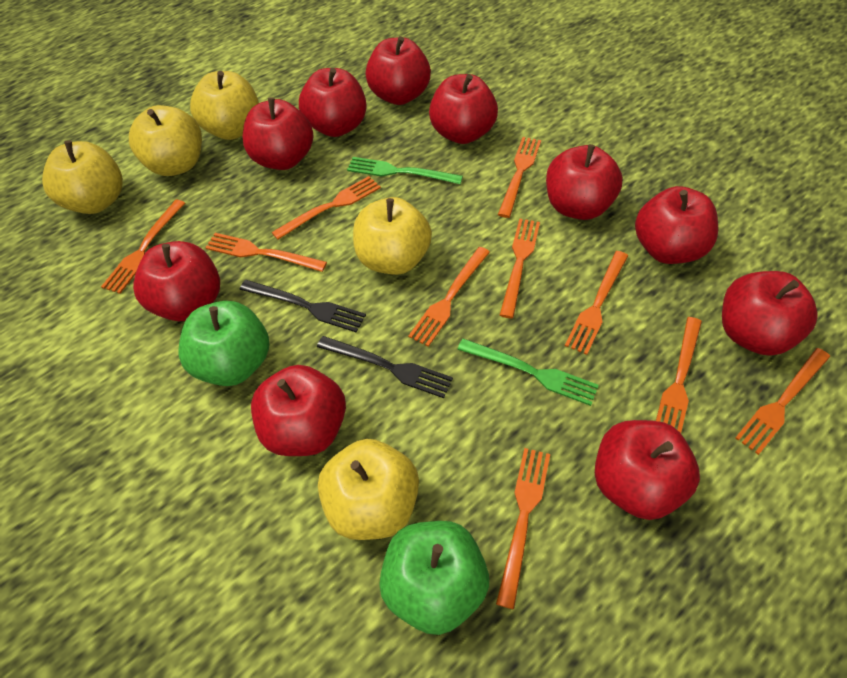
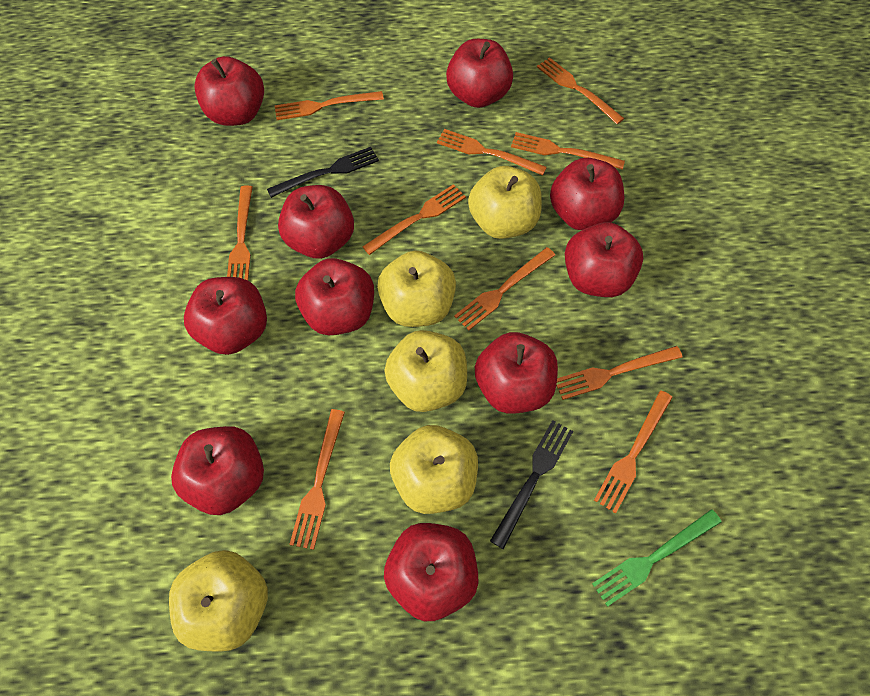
green apple: 2 -> 0
green fork: 2 -> 1

